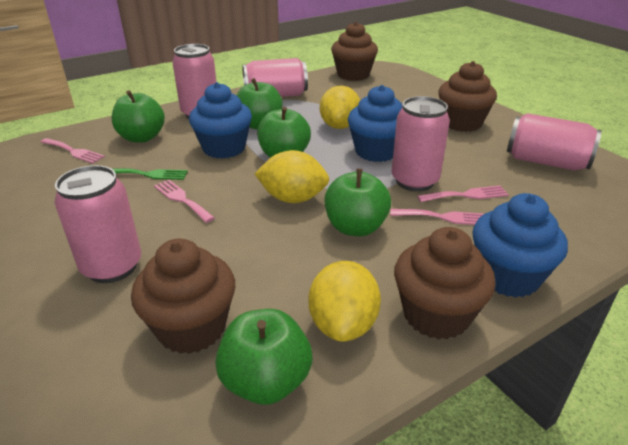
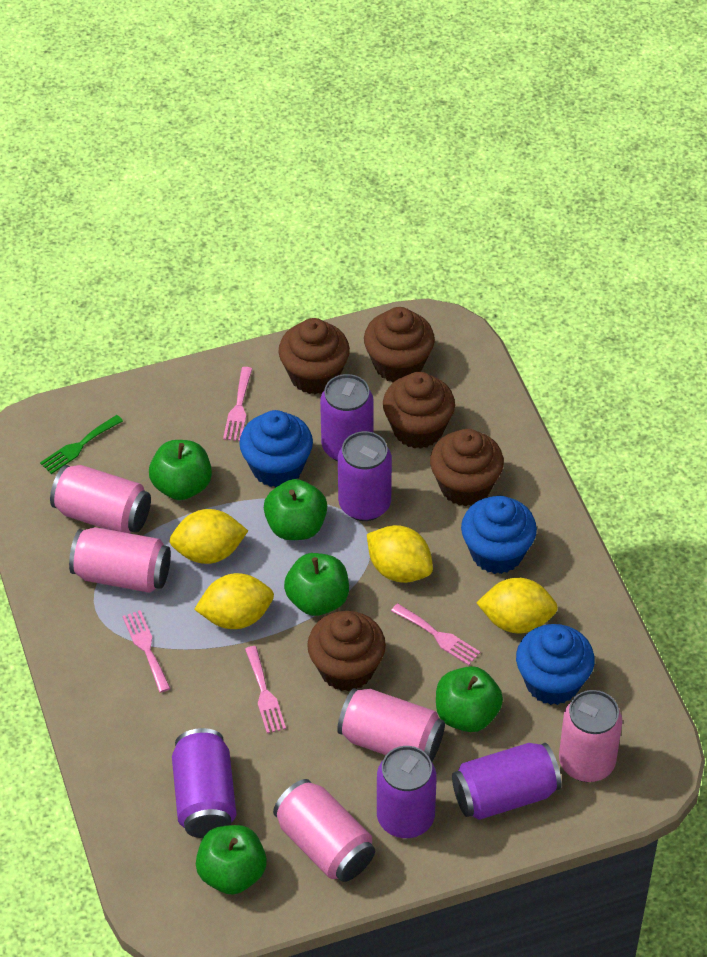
brown cupcake: 4 -> 5
purple can: 0 -> 5
yellow lemon: 3 -> 4

